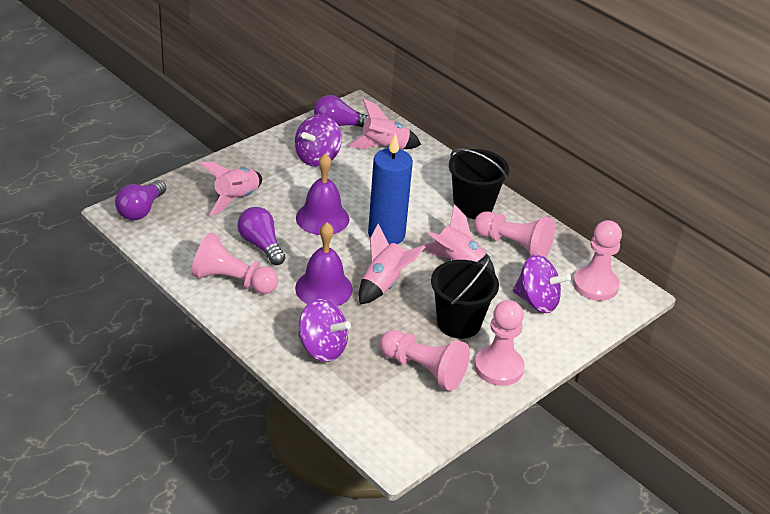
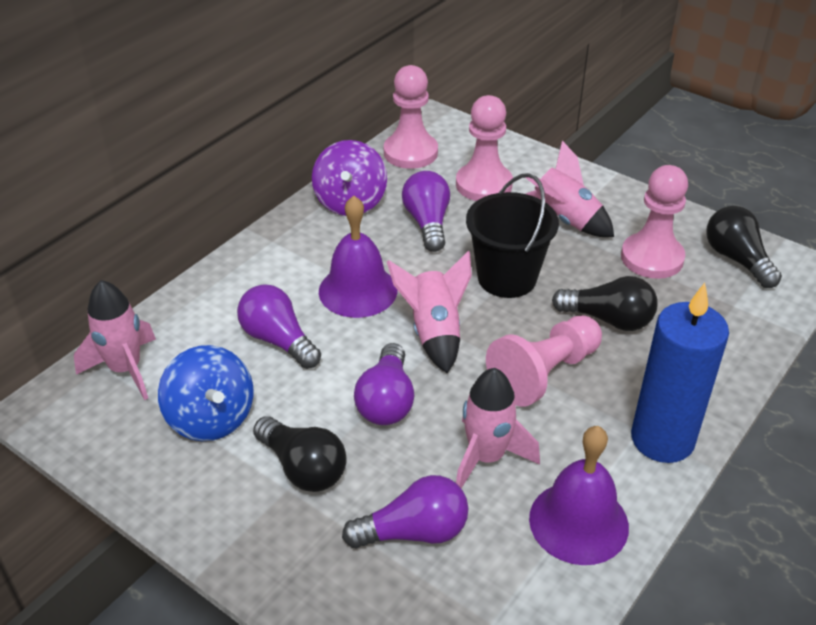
black bucket: 2 -> 1
black light bulb: 0 -> 3
blue spinning top: 0 -> 1
pink pawn: 5 -> 4
purple light bulb: 3 -> 4
purple spinning top: 3 -> 1

